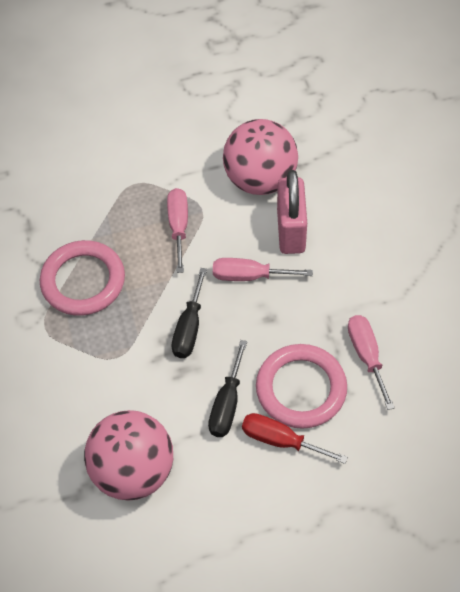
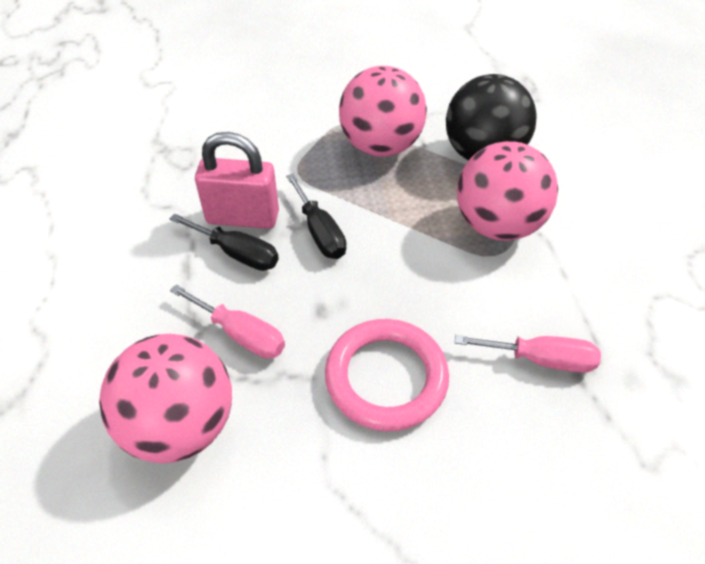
black ball: 0 -> 1
pink ball: 2 -> 3
pink ring: 2 -> 1
pink screwdriver: 3 -> 2
red screwdriver: 1 -> 0

